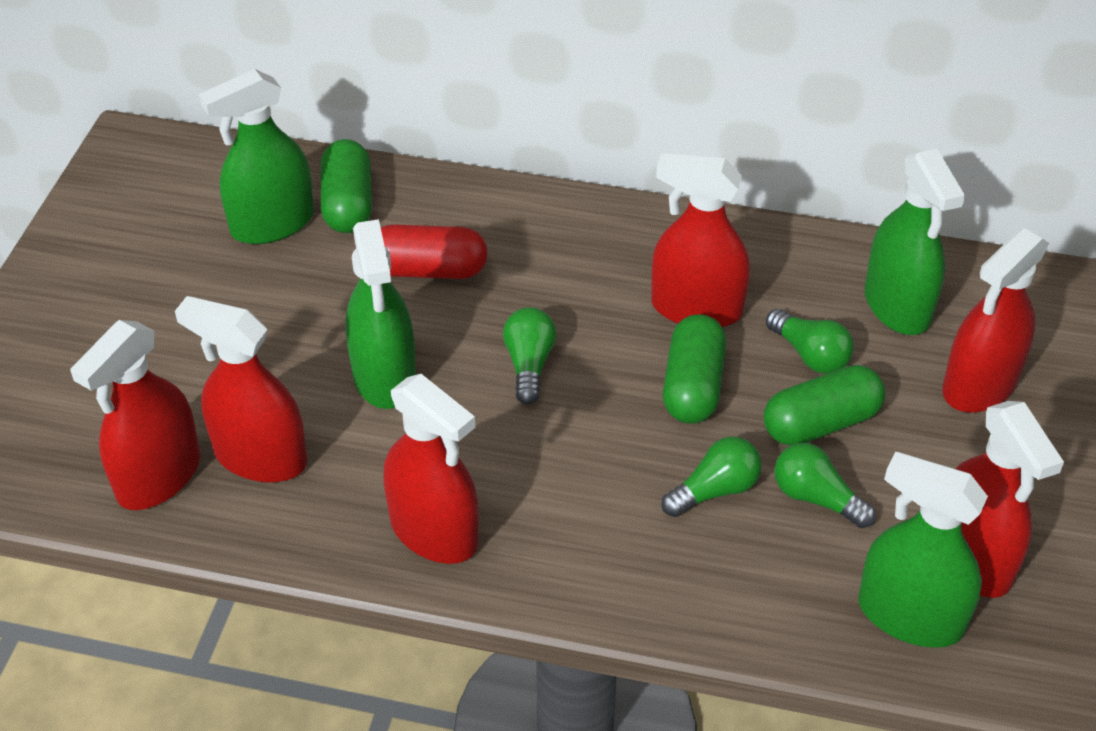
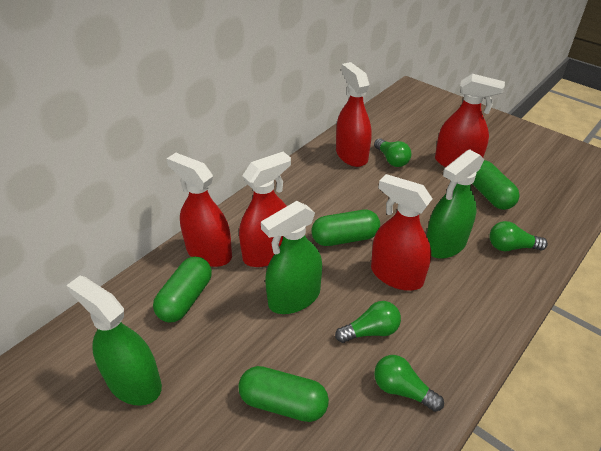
green capsule: 3 -> 4
green spray bottle: 4 -> 3
red capsule: 1 -> 0
red spray bottle: 6 -> 5

